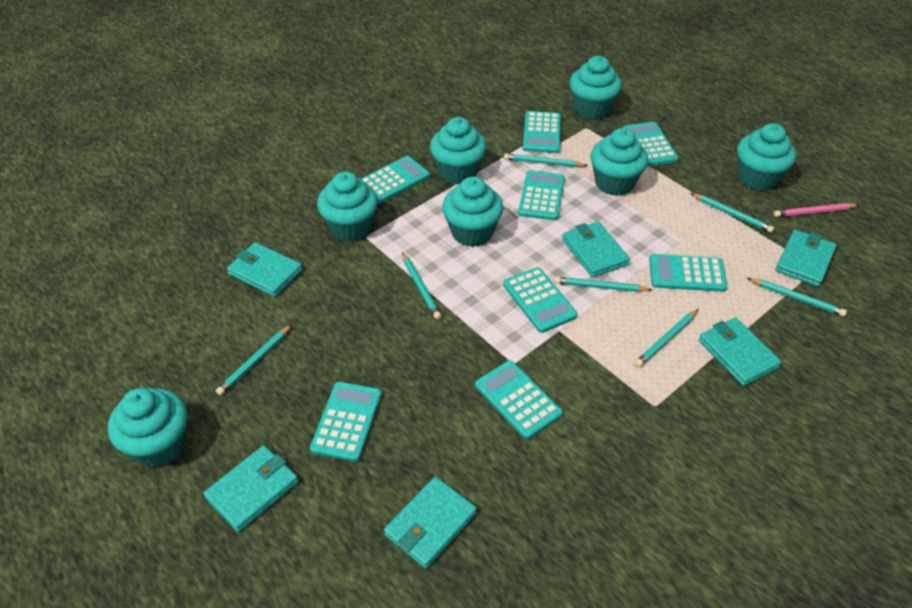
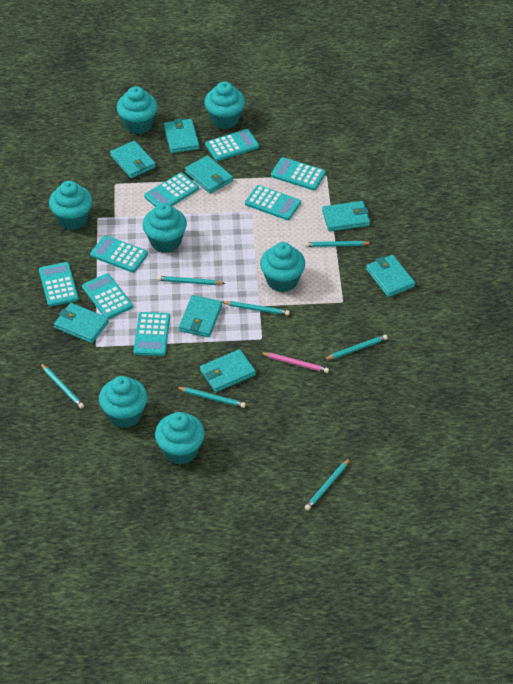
turquoise wallet: 6 -> 8

